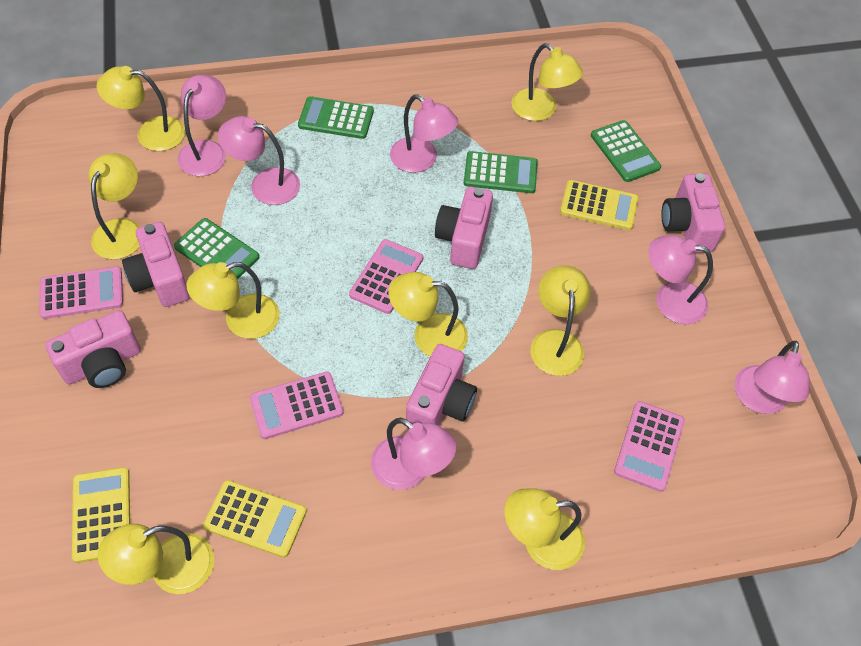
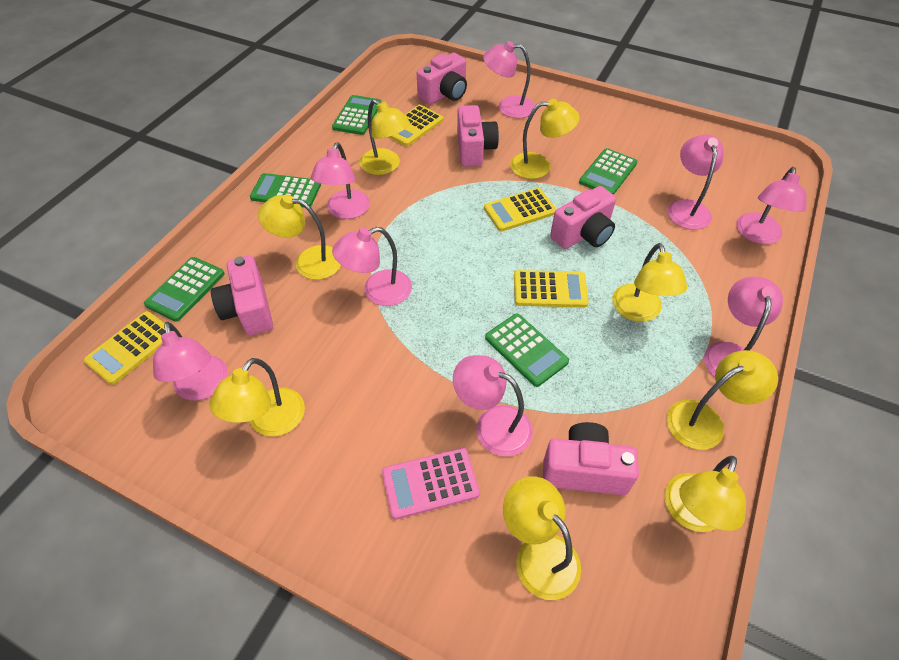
green calculator: 4 -> 5
pink calculator: 4 -> 1
pink lamp: 6 -> 8
yellow calculator: 3 -> 4

